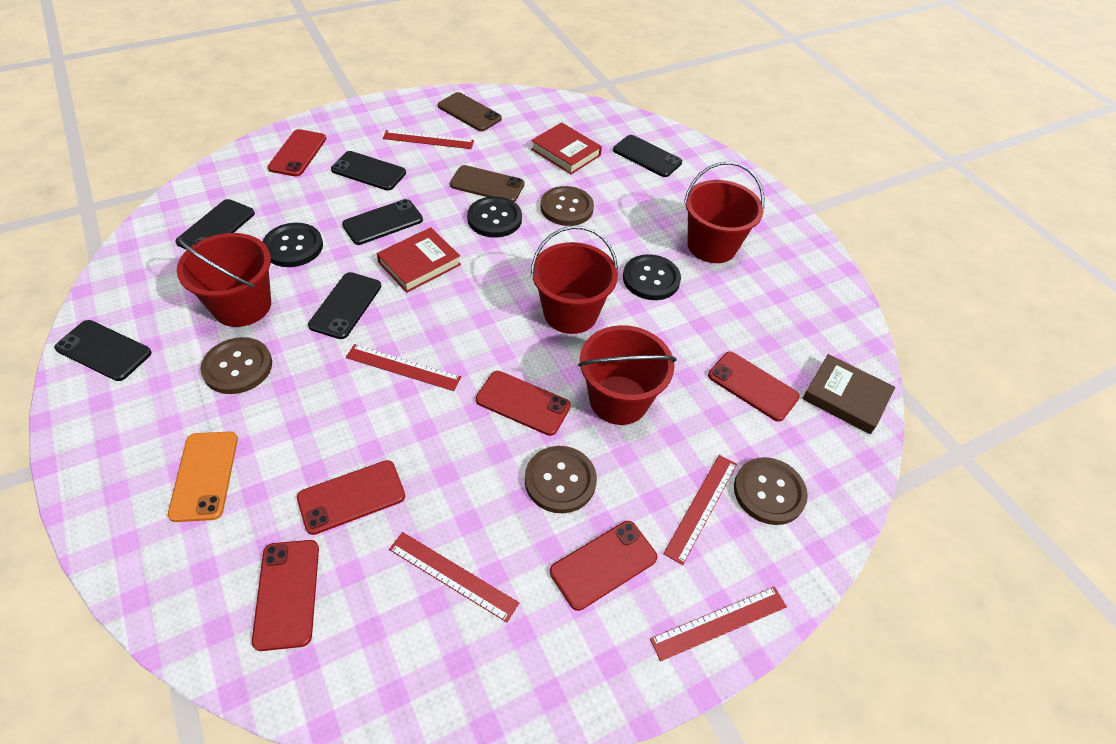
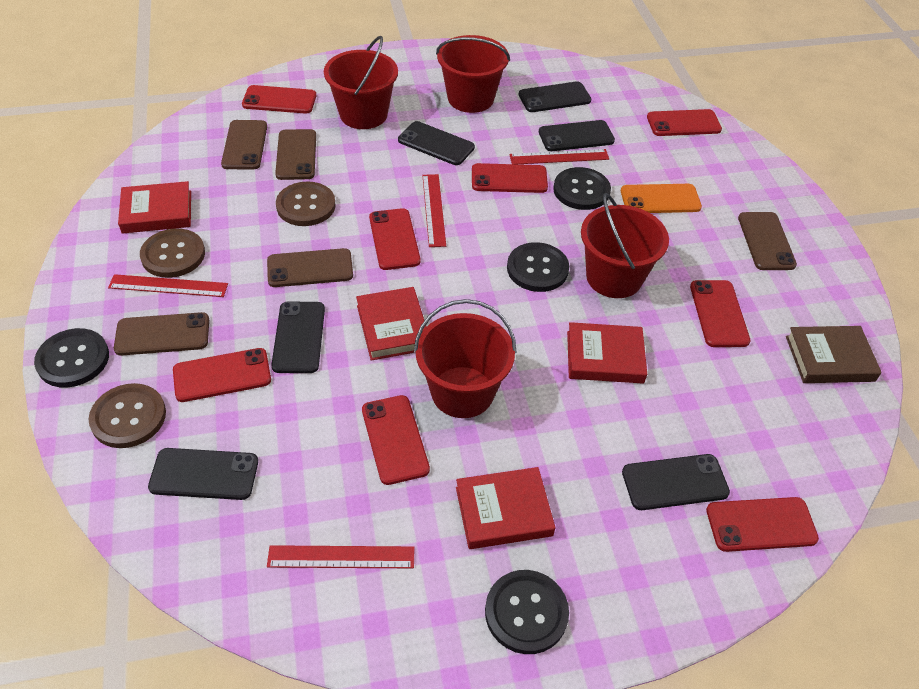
black button: 3 -> 4
brown button: 4 -> 3
brown phone: 2 -> 5
red book: 2 -> 4
red phone: 6 -> 8
red ruler: 5 -> 4

